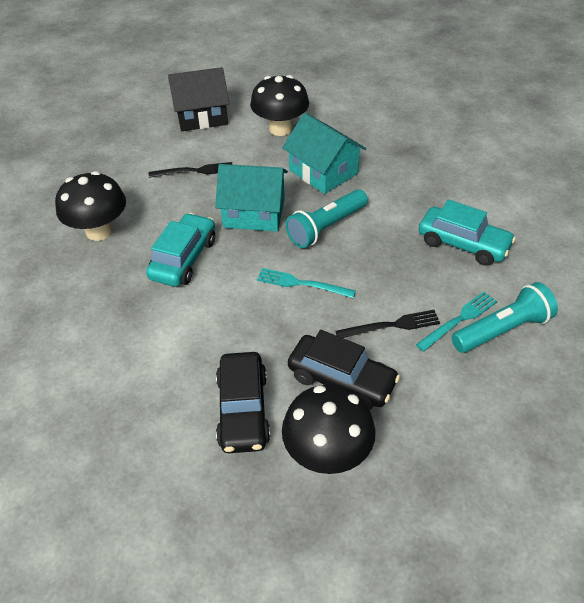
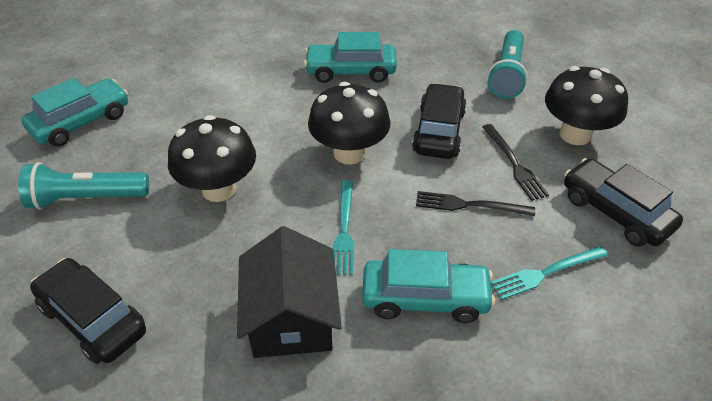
black car: 2 -> 3
turquoise car: 2 -> 3
turquoise house: 2 -> 0

